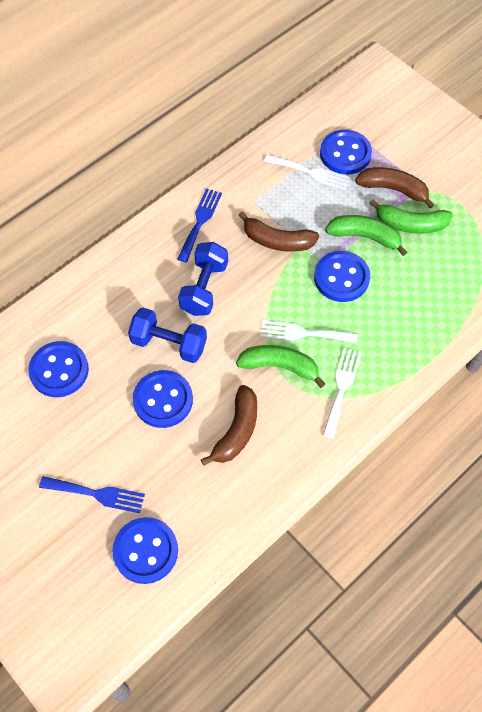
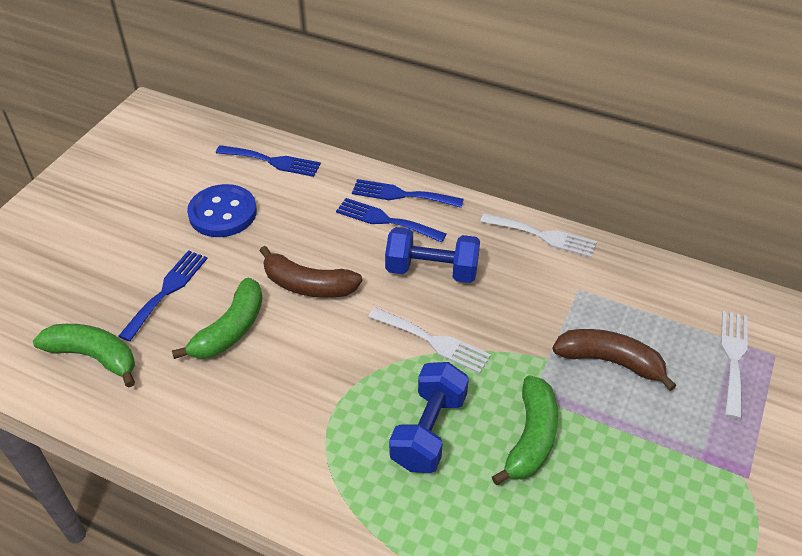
blue button: 5 -> 1
blue fork: 2 -> 4
brown banana: 3 -> 2

